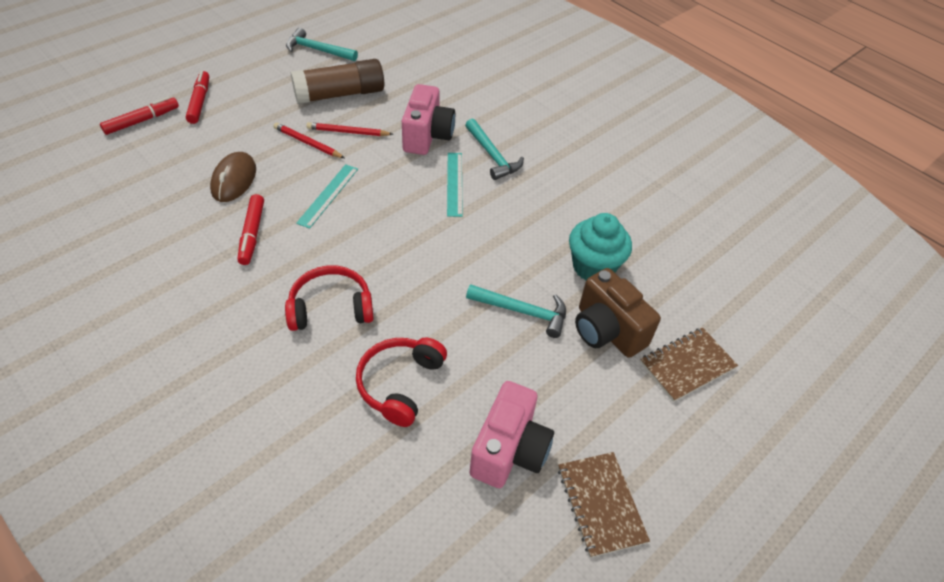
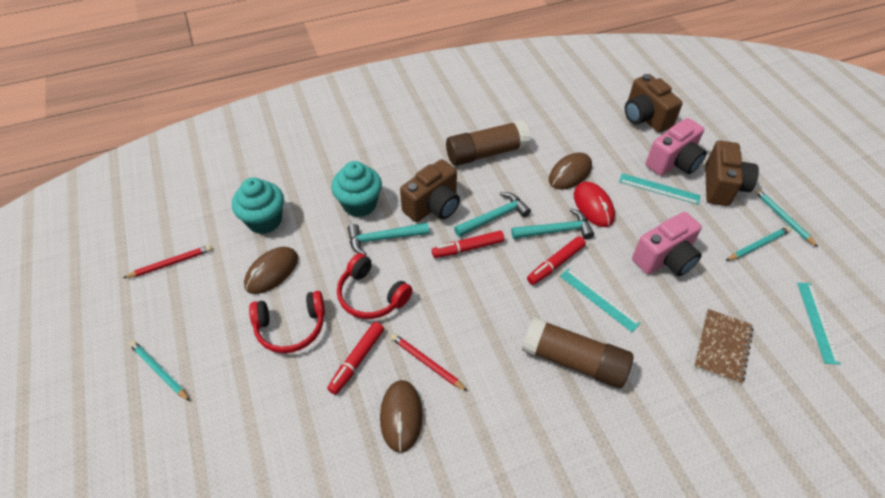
brown camera: 1 -> 3
brown glue stick: 1 -> 2
brown mouse: 1 -> 3
brown notebook: 2 -> 1
red mouse: 0 -> 1
turquoise cupcake: 1 -> 2
turquoise pencil: 0 -> 3
turquoise ruler: 2 -> 3

